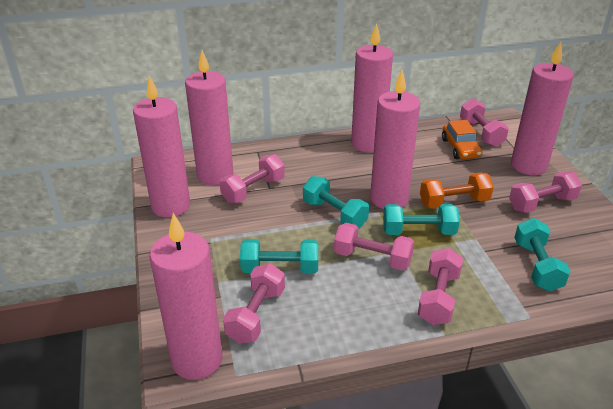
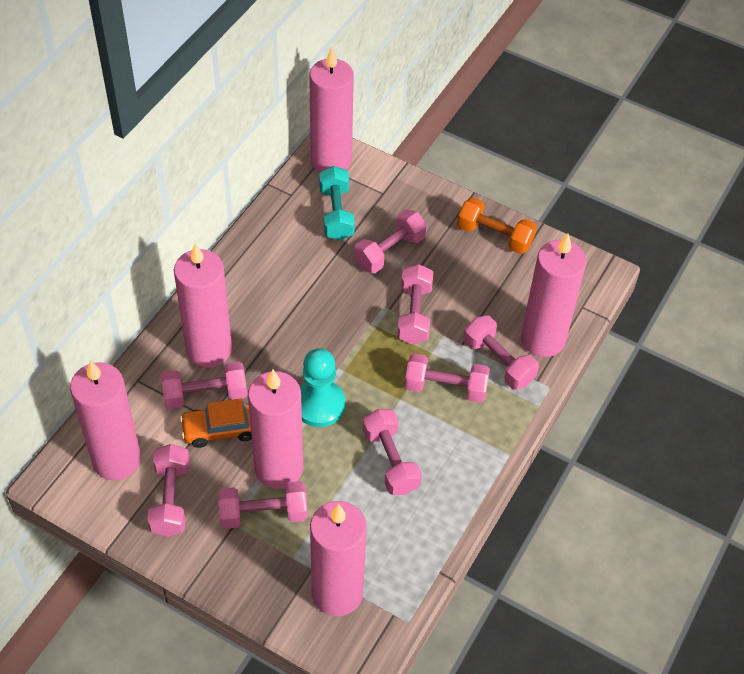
pink dumbbell: 6 -> 8
turquoise dumbbell: 4 -> 1
turquoise pawn: 0 -> 1

